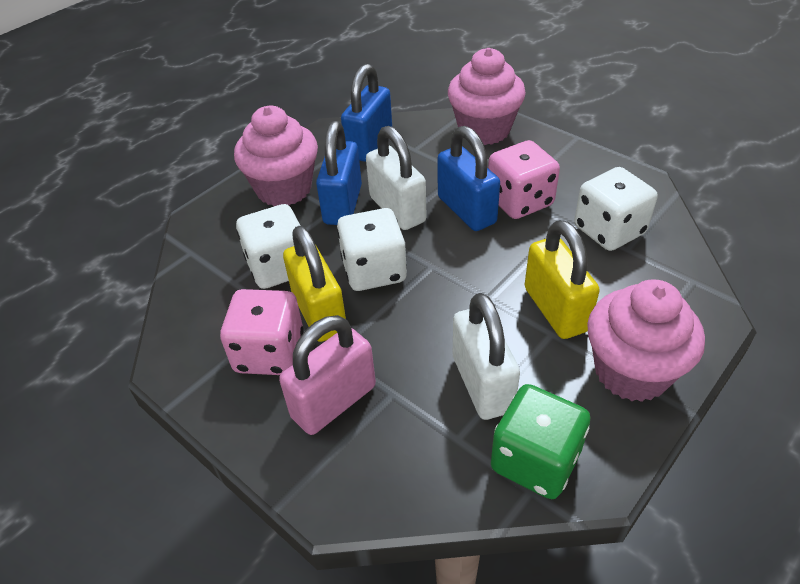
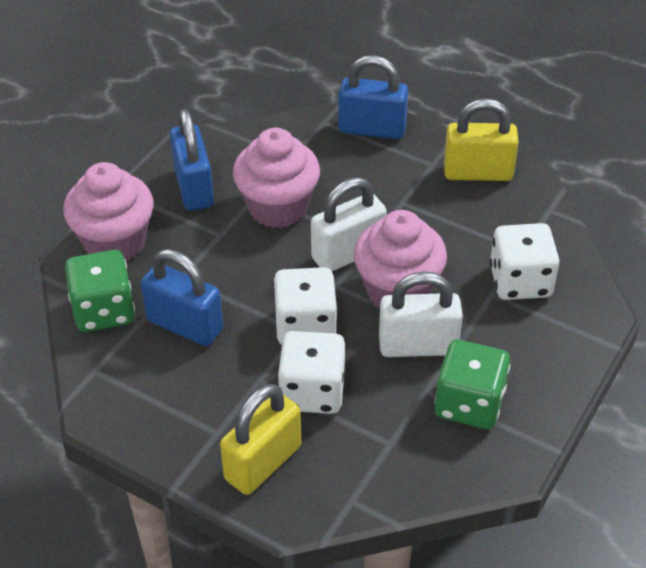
green dice: 1 -> 2
pink dice: 2 -> 0
pink padlock: 1 -> 0

